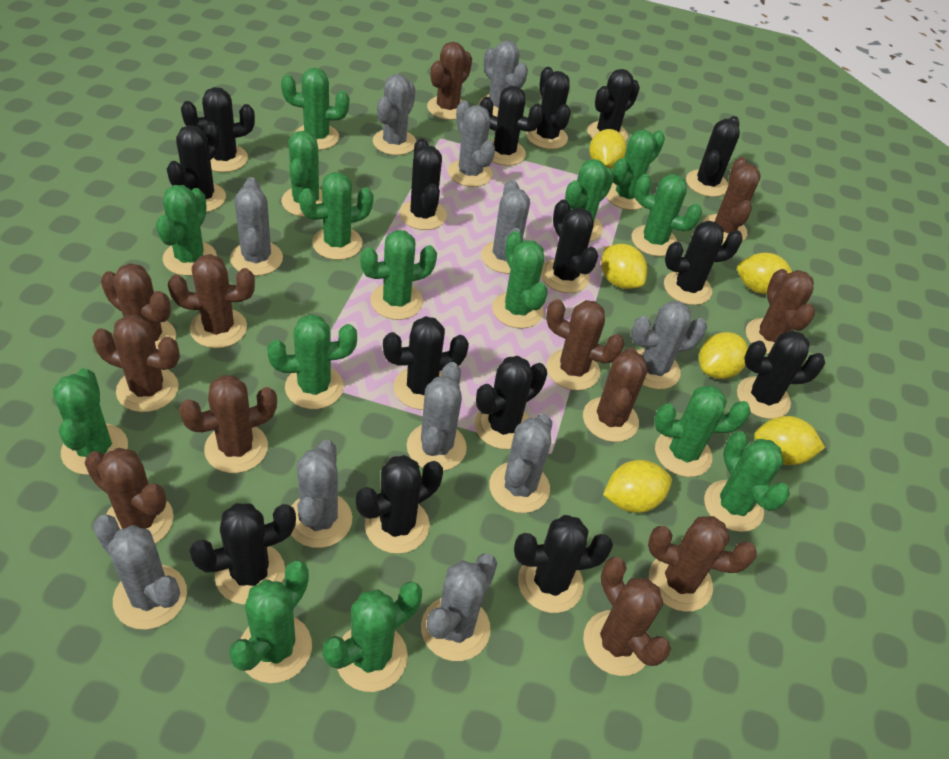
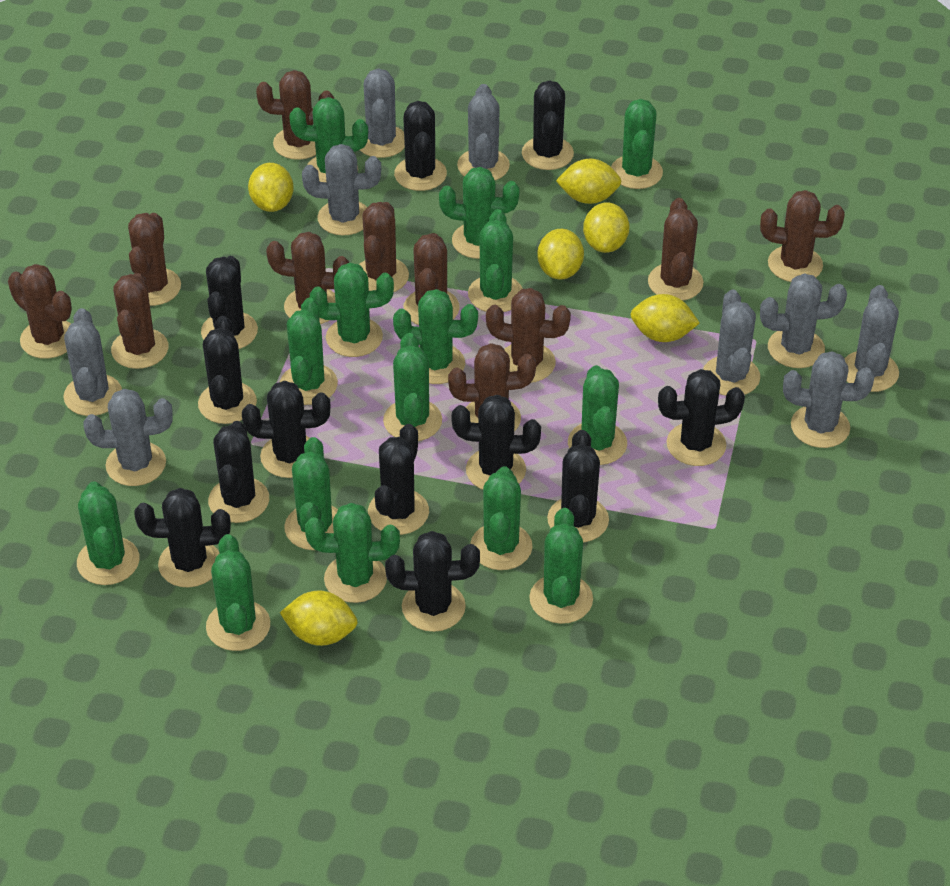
black cactus: 15 -> 12
brown cactus: 12 -> 11
grey cactus: 11 -> 9

